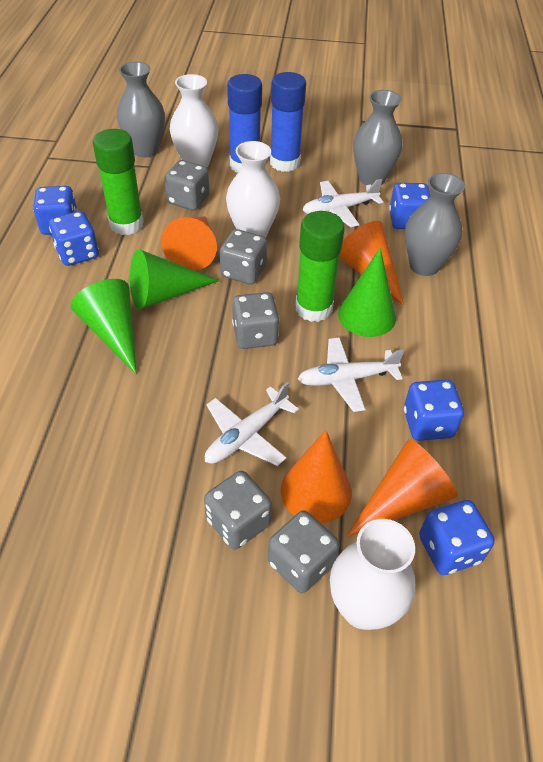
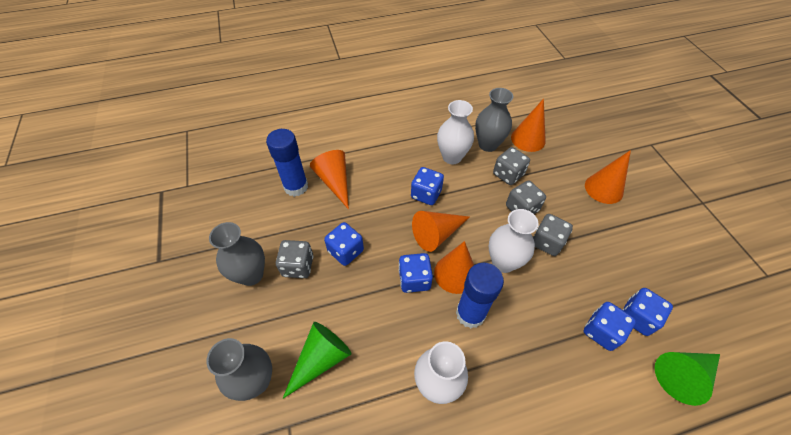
green cone: 3 -> 2
green glue stick: 2 -> 0
grey dice: 5 -> 4
orange cone: 4 -> 5
white plane: 3 -> 0

